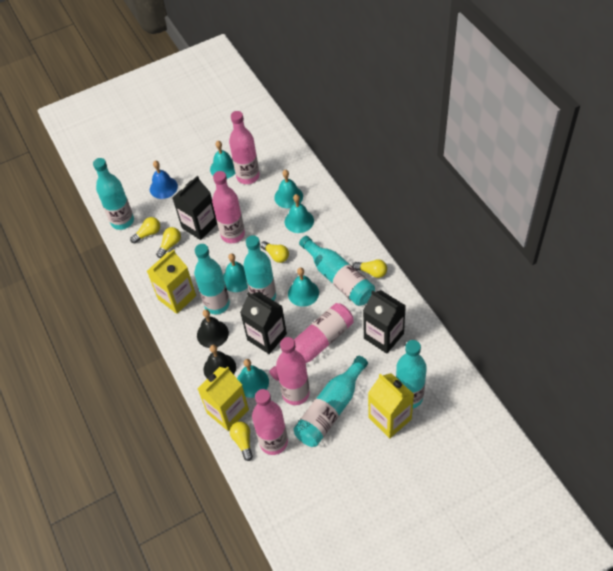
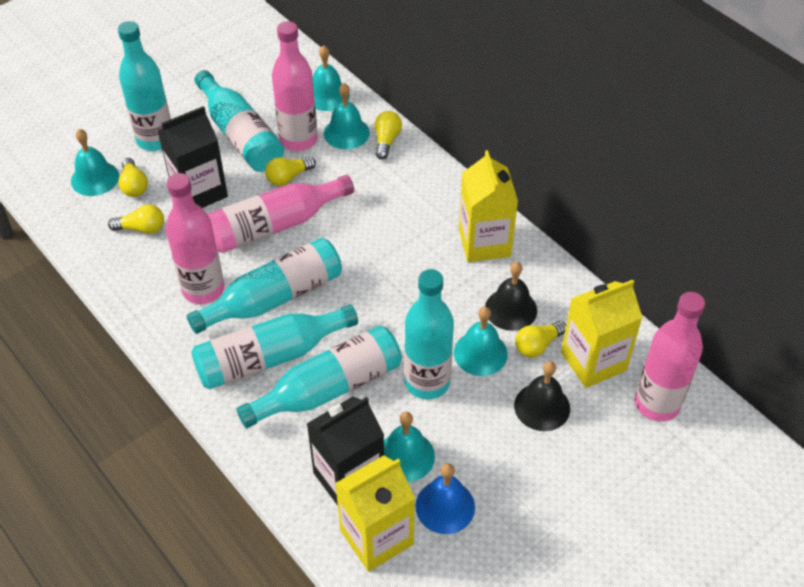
black carton: 3 -> 2
pink bottle: 5 -> 4
turquoise bell: 6 -> 5

